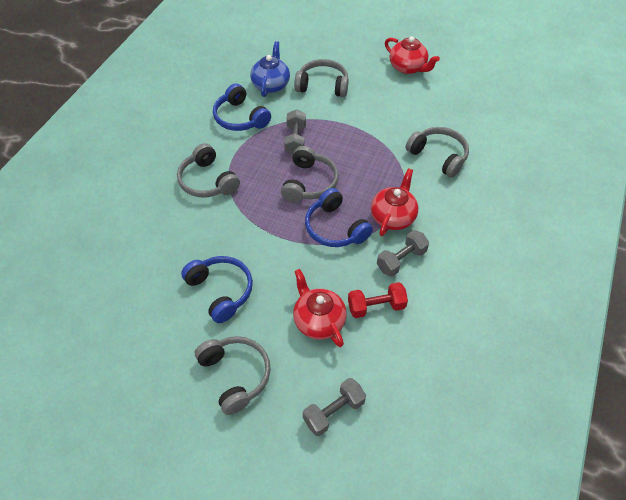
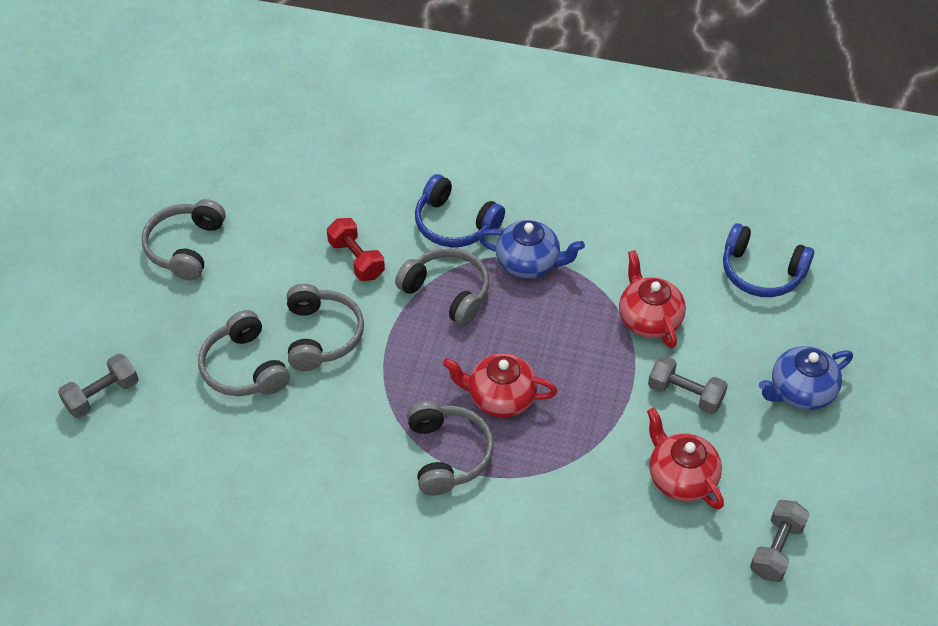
blue headphones: 3 -> 2
blue teapot: 1 -> 2

